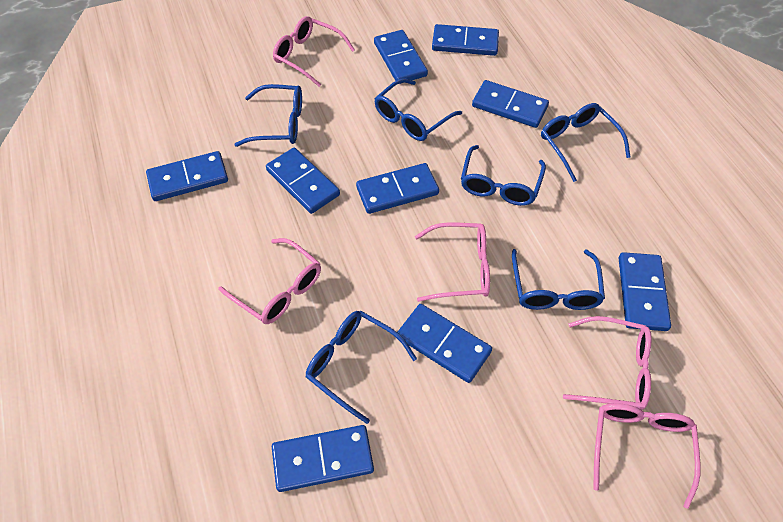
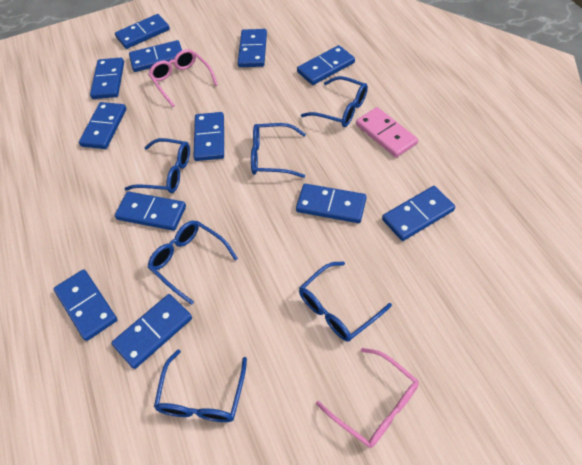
blue domino: 9 -> 12
pink domino: 0 -> 1
pink glasses: 5 -> 2

